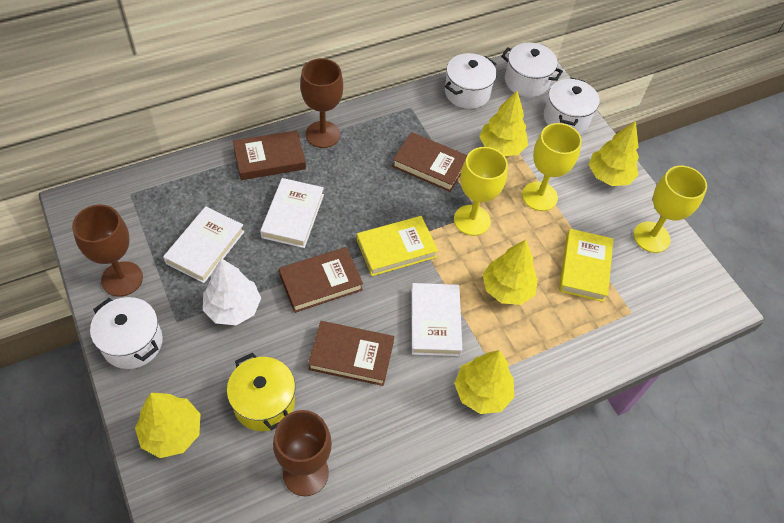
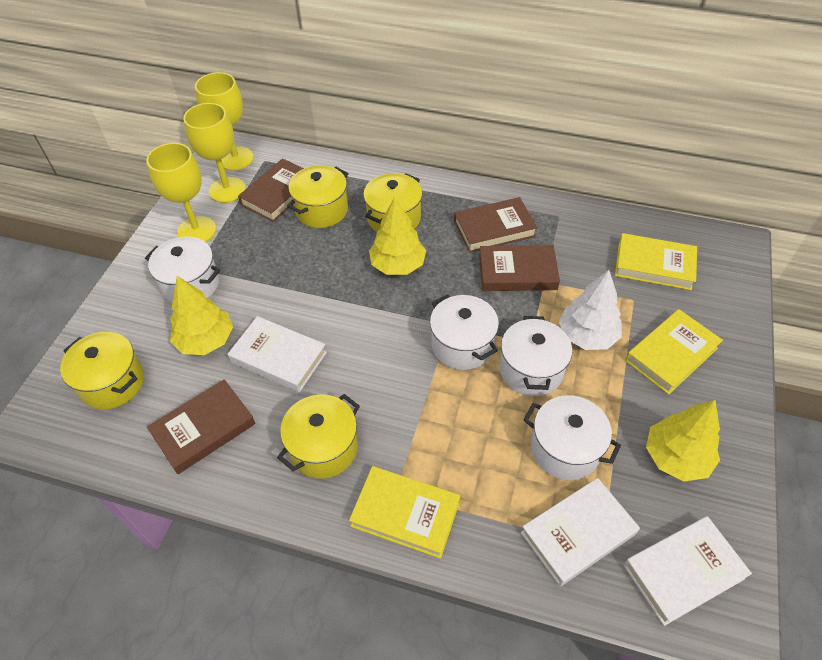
brown goblet: 3 -> 0
yellow book: 2 -> 3
yellow pot: 1 -> 4
yellow tree: 5 -> 3

